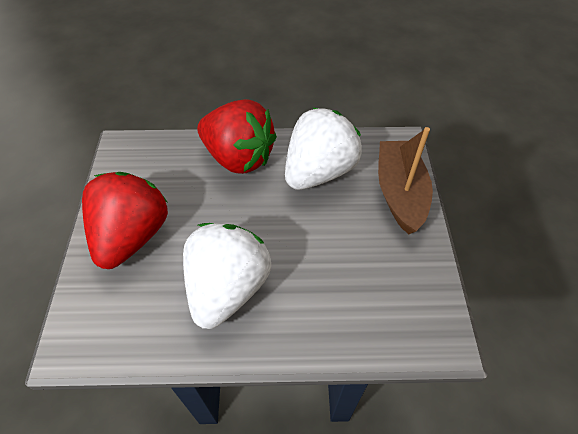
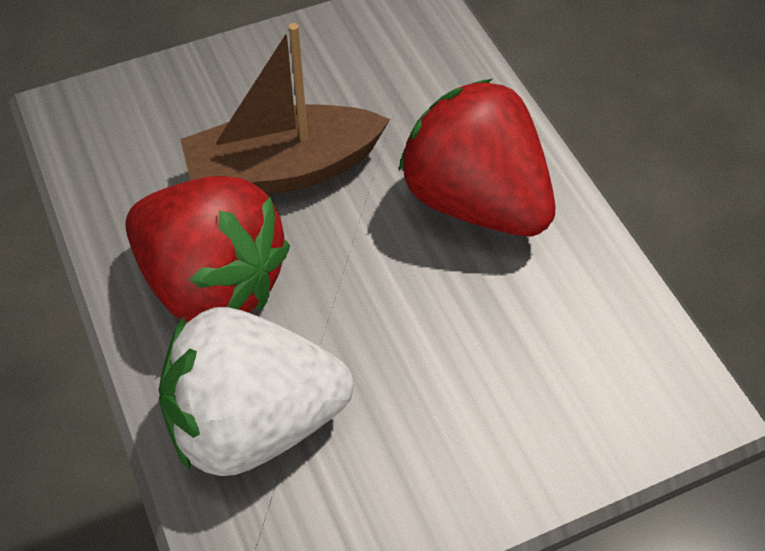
white strawberry: 2 -> 1

